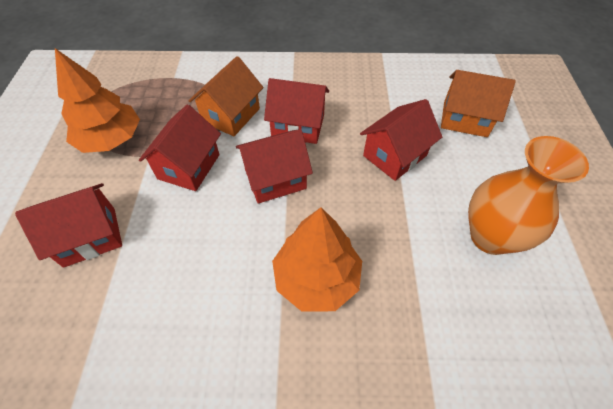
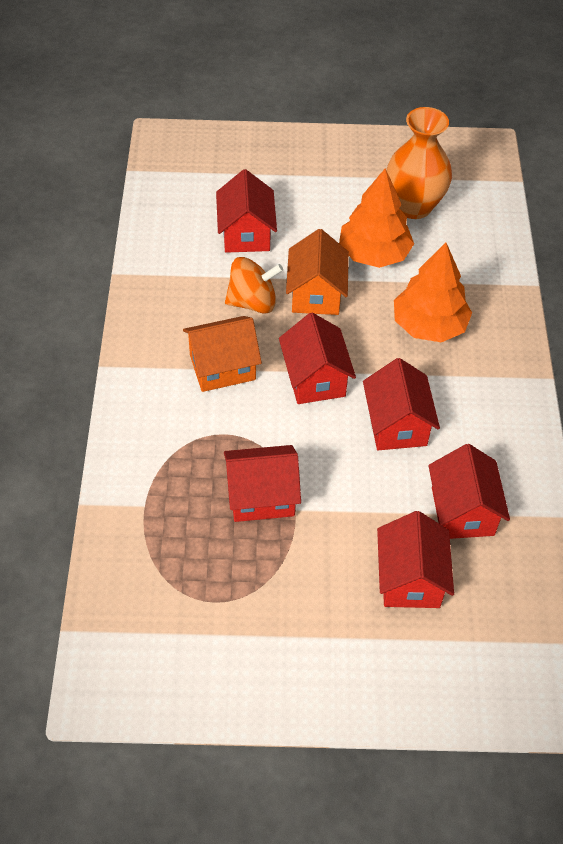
orange spinning top: 0 -> 1
red house: 5 -> 6

